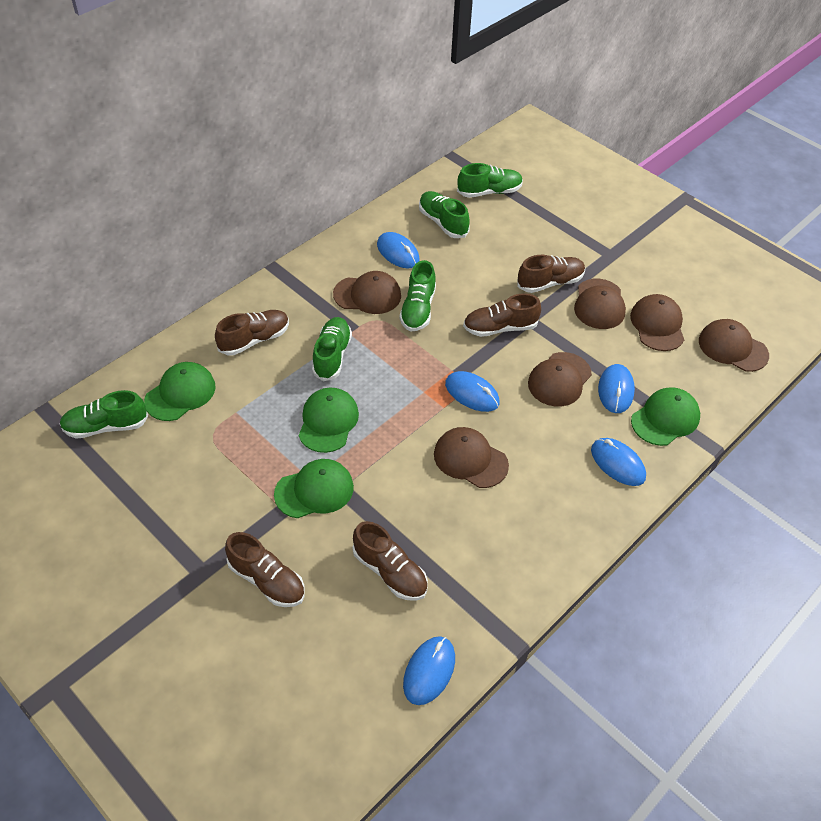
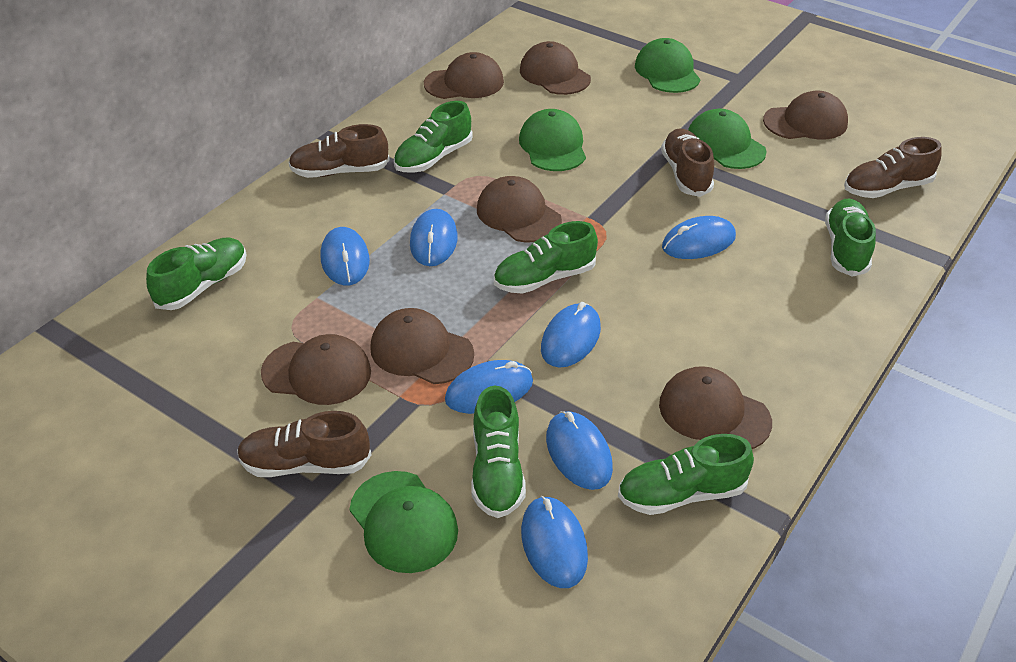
blue mouse: 5 -> 7
brown cap: 6 -> 7
brown shoe: 5 -> 4
green shoe: 5 -> 6

